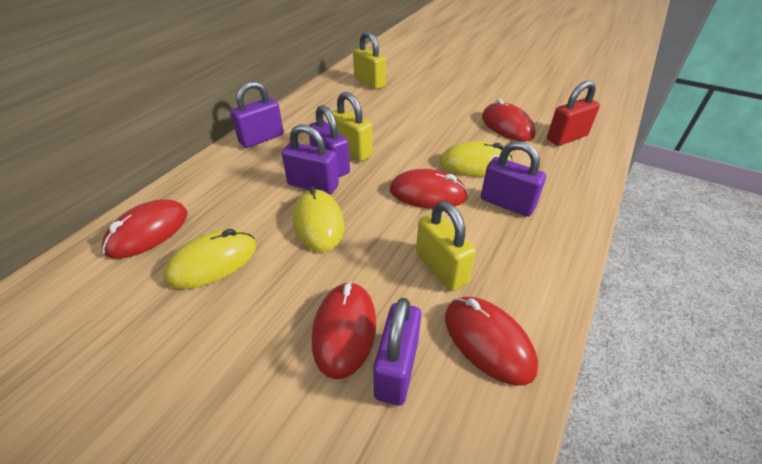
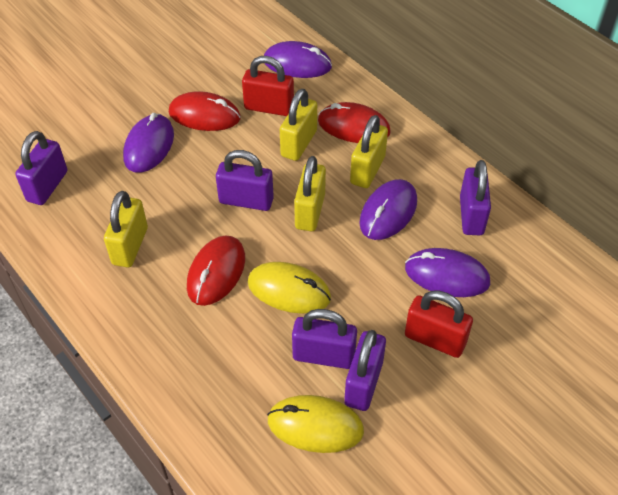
purple mouse: 0 -> 4
red mouse: 5 -> 3
red padlock: 1 -> 2
yellow mouse: 3 -> 2
yellow padlock: 3 -> 4

